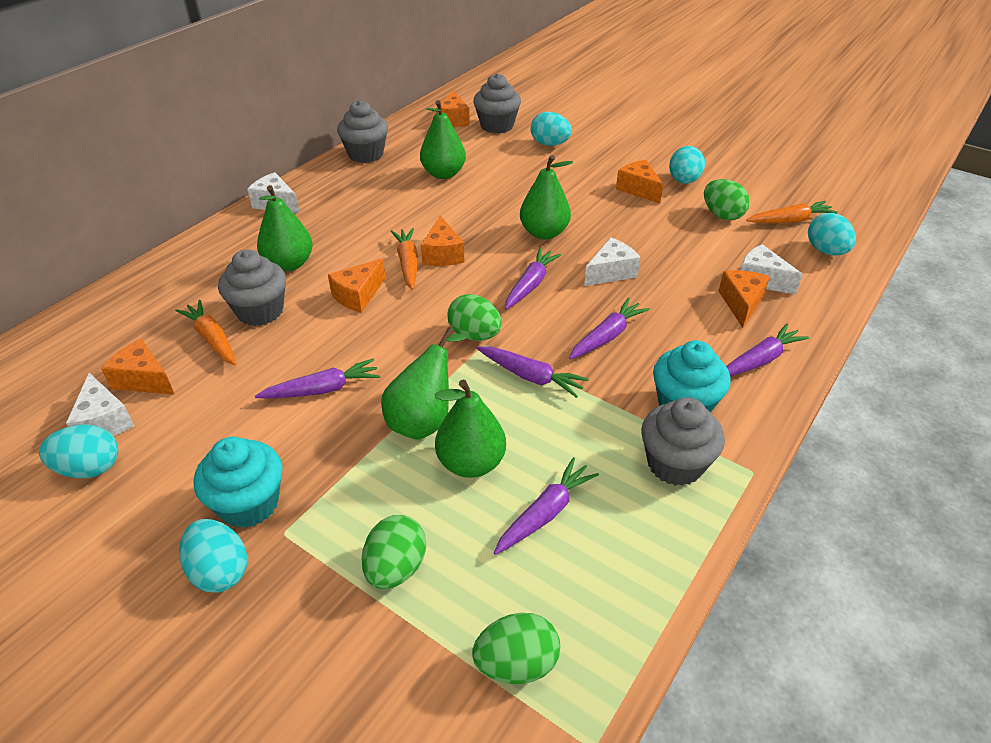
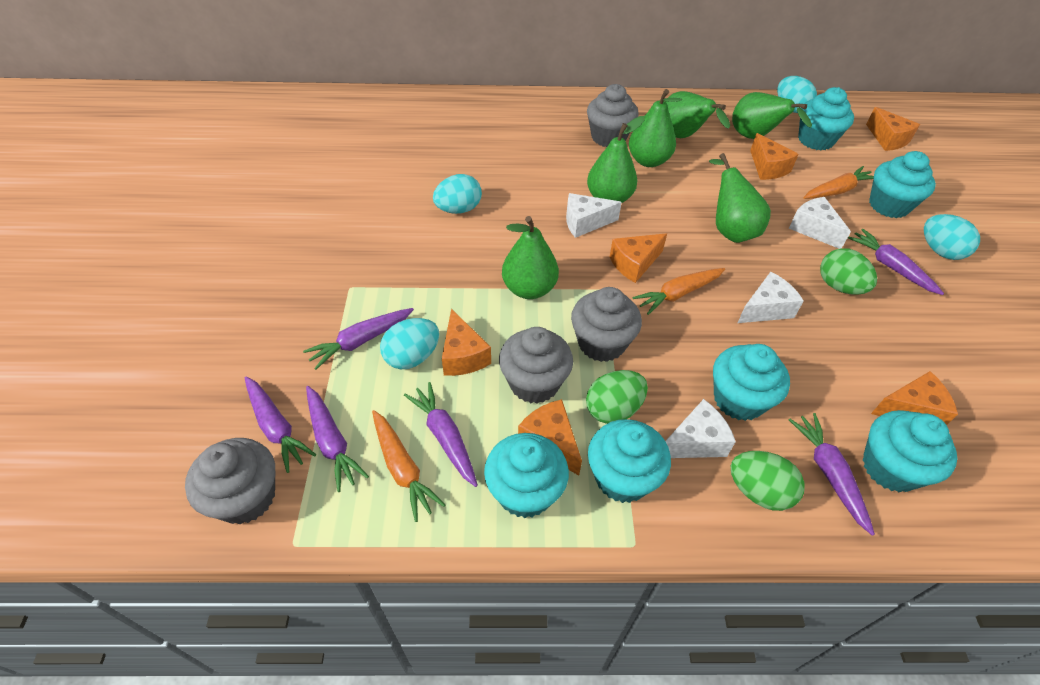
green egg: 4 -> 3
green pear: 5 -> 6
turquoise cupcake: 2 -> 6
turquoise egg: 5 -> 4

